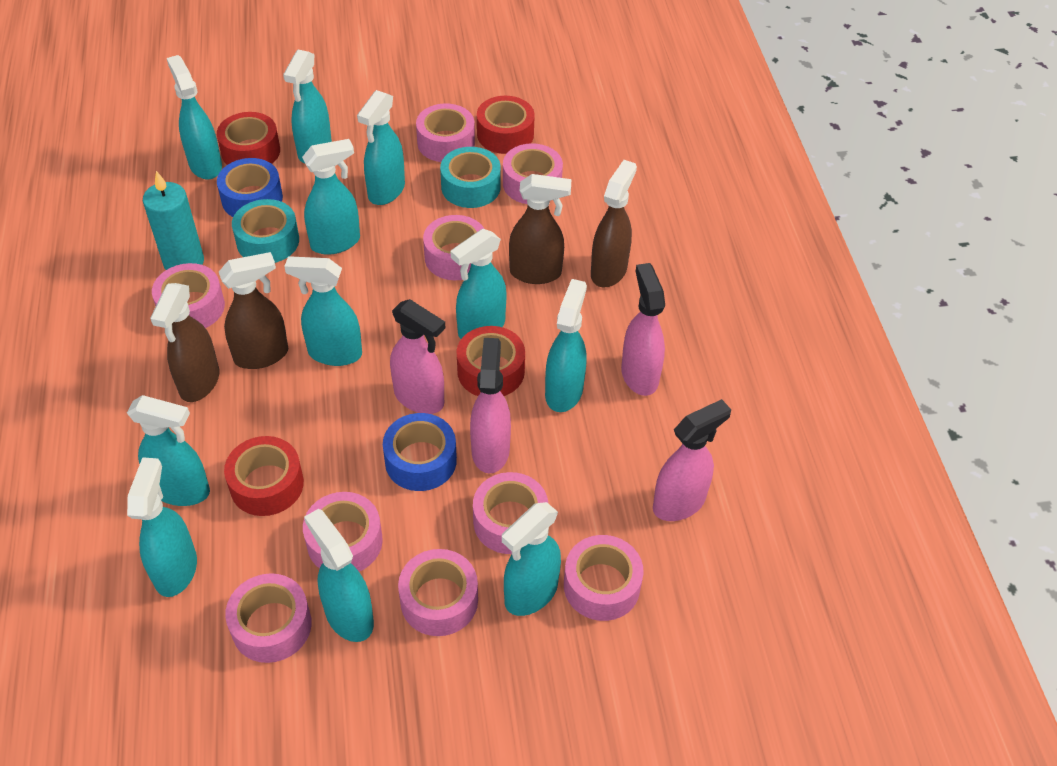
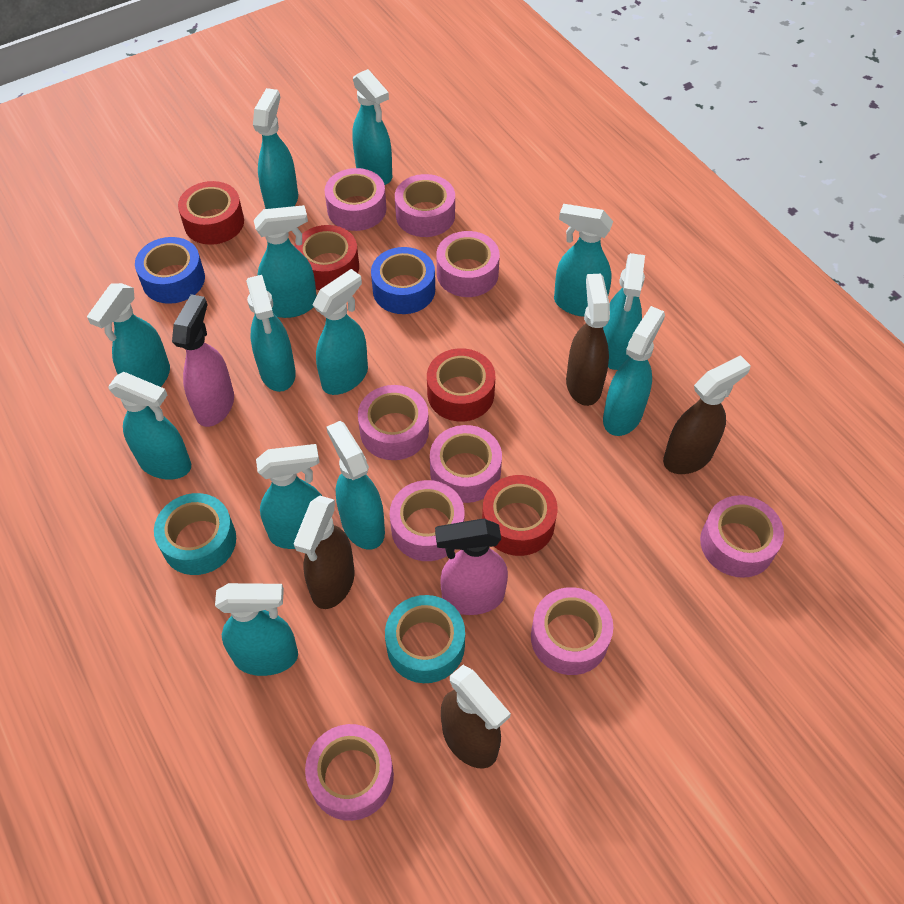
pink spray bottle: 4 -> 2
turquoise candle: 1 -> 0
turquoise spray bottle: 11 -> 13

